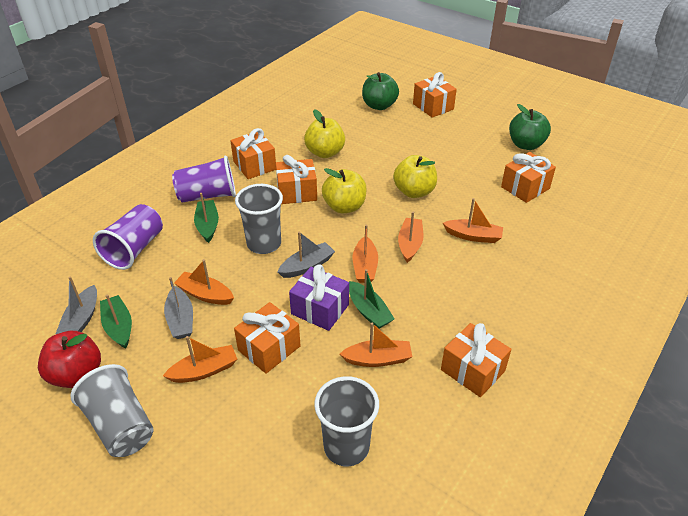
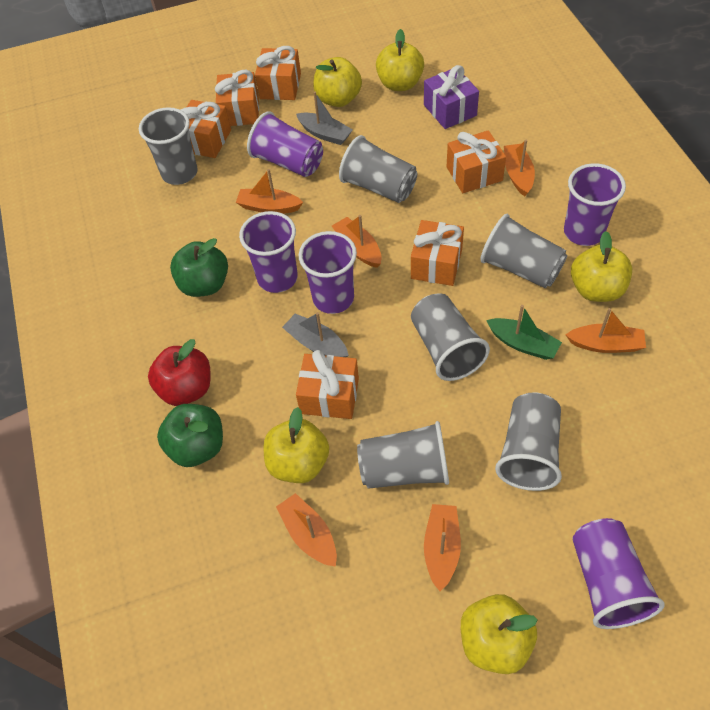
green boat: 3 -> 1
grey boat: 3 -> 2
grey cup: 3 -> 6
purple cup: 2 -> 5
yellow apple: 3 -> 5

